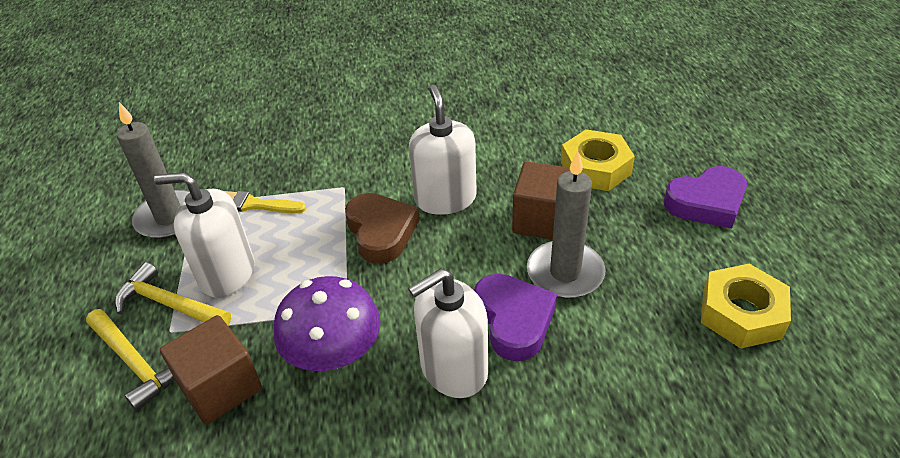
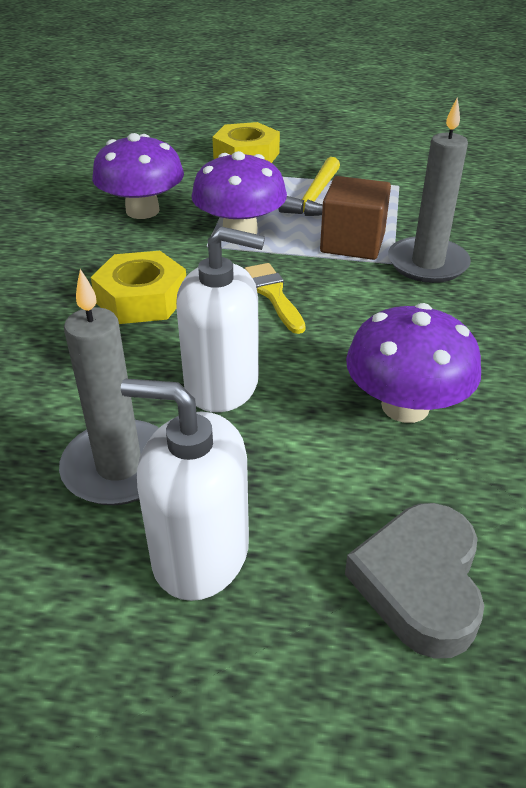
brown cube: 2 -> 1
brown heart: 1 -> 0
grey heart: 0 -> 1
purple heart: 2 -> 0
purple mushroom: 1 -> 3
white soap dispenser: 3 -> 2
yellow hammer: 2 -> 1

